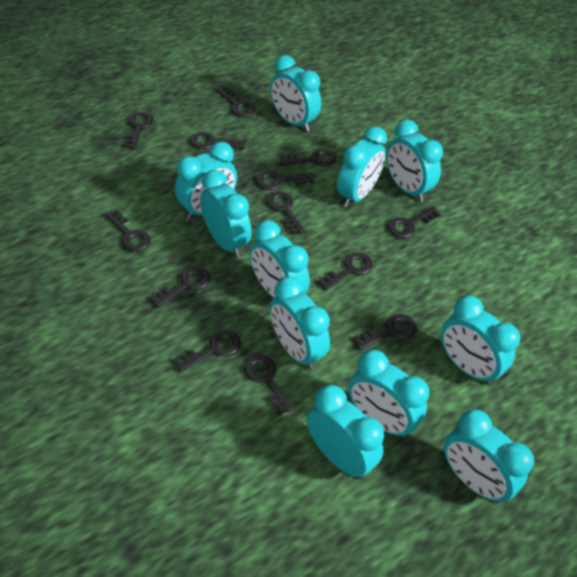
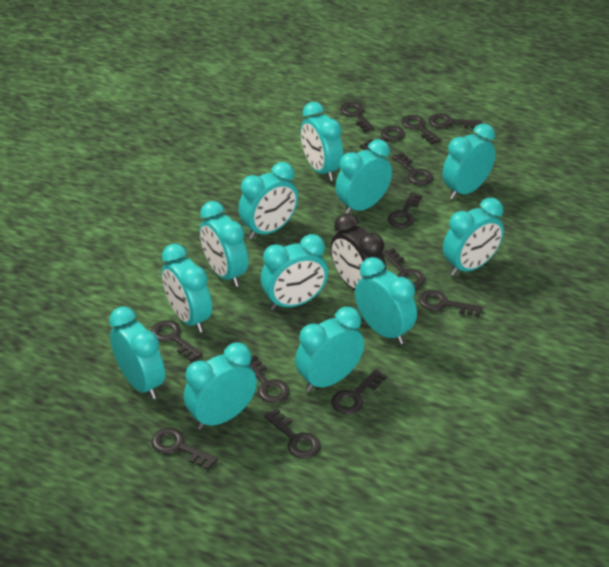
black clock: 0 -> 1
turquoise clock: 11 -> 12

